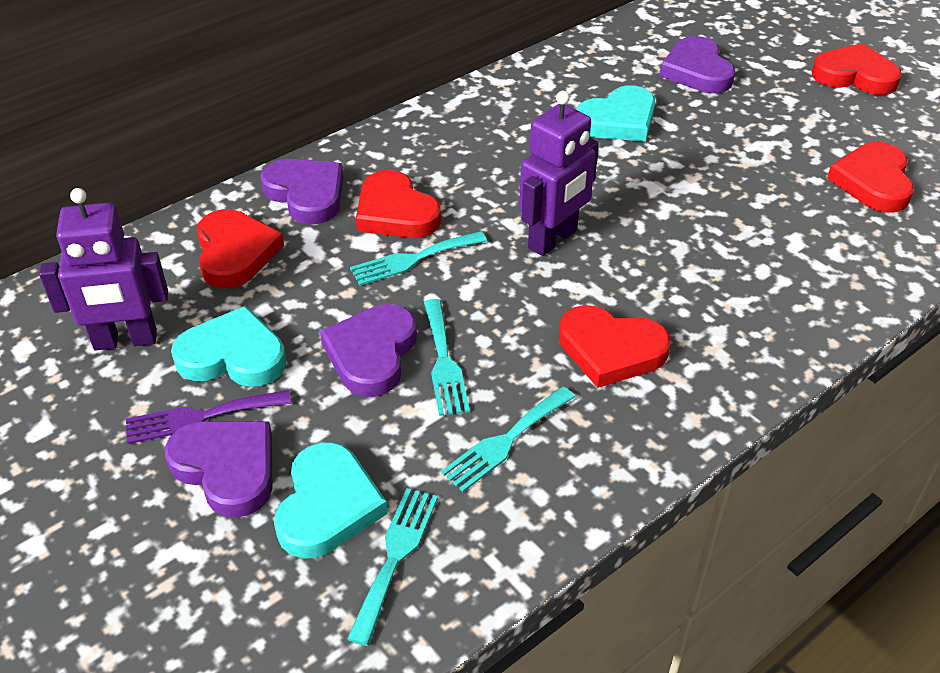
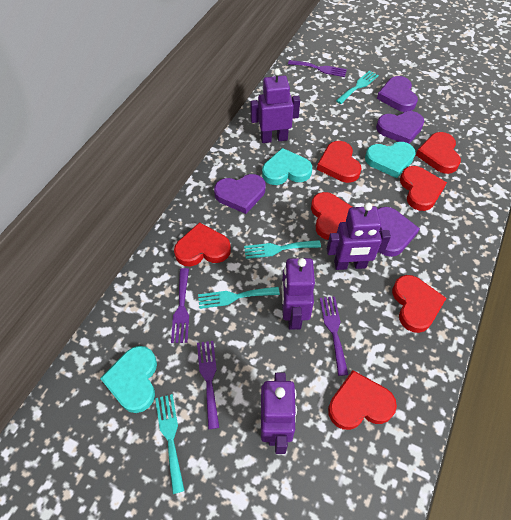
purple fork: 1 -> 4
purple robot: 2 -> 4
red heart: 5 -> 7

